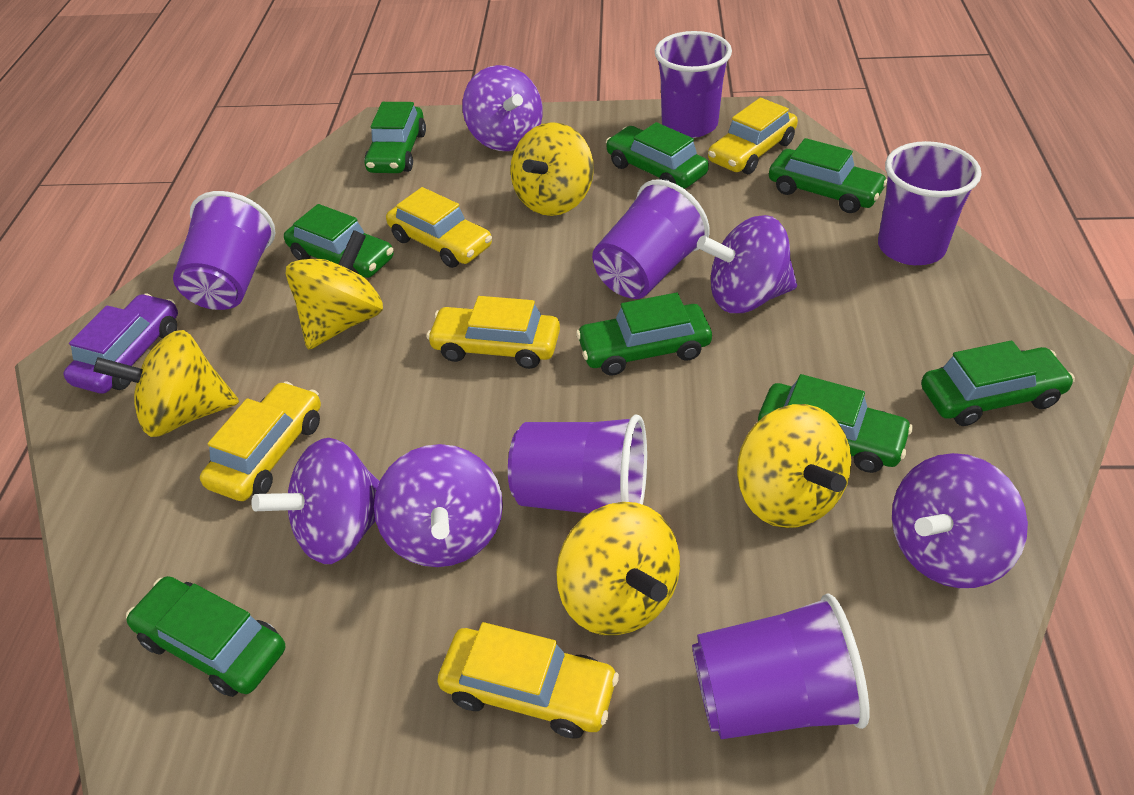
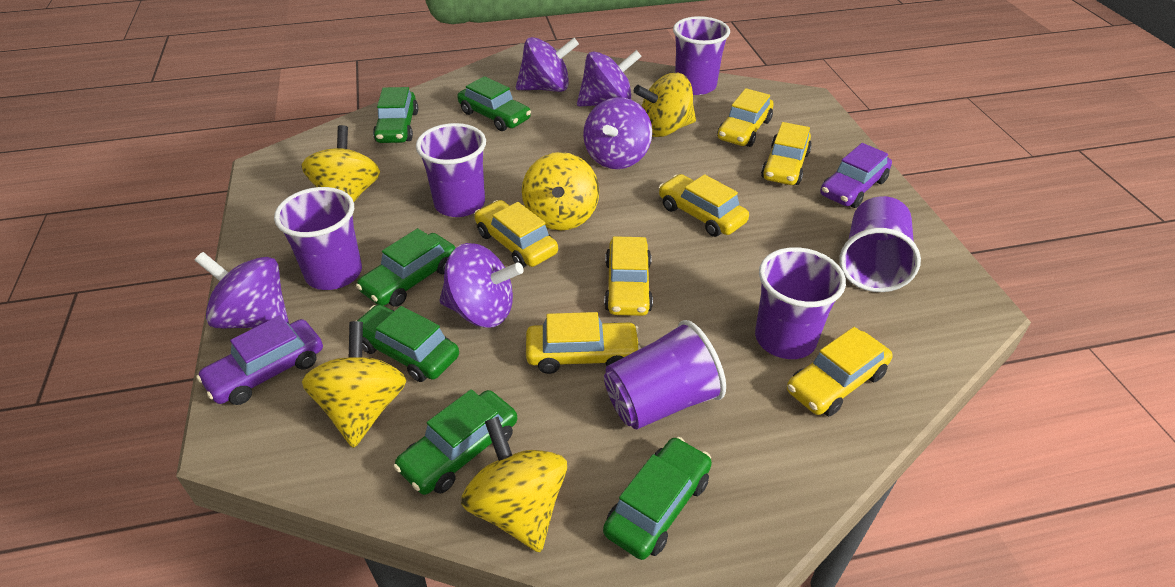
green car: 8 -> 6
purple car: 1 -> 2
yellow car: 5 -> 7

